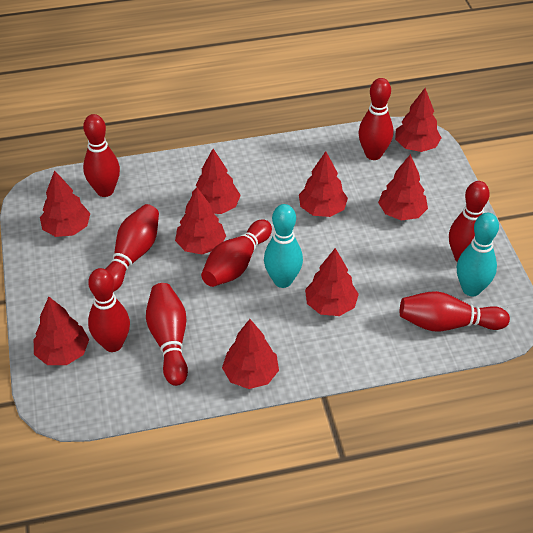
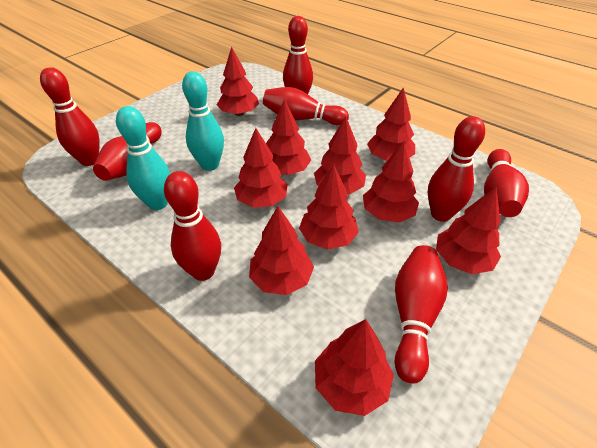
red tree: 9 -> 10

